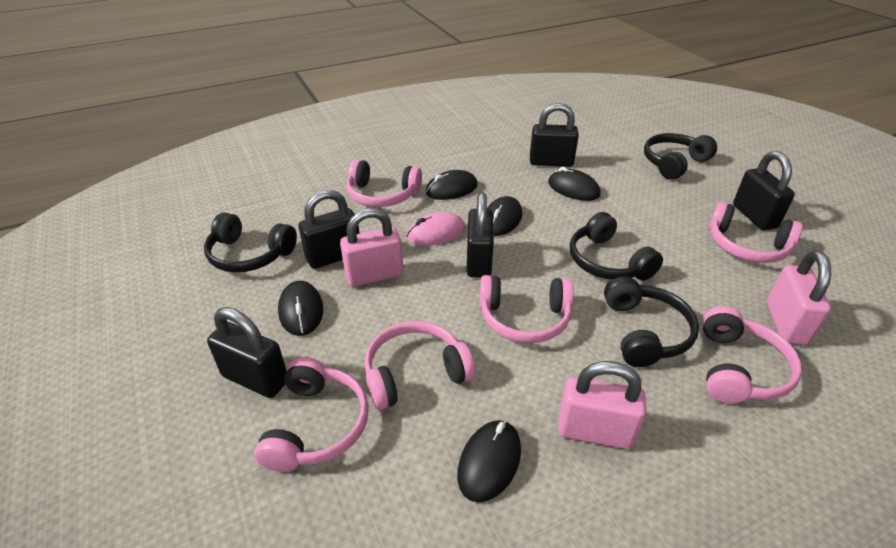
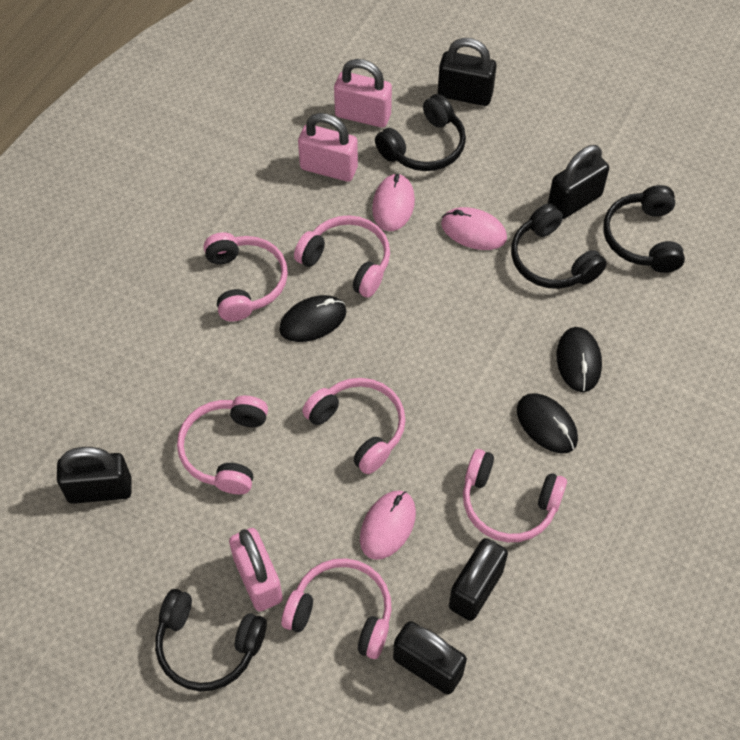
black mouse: 5 -> 3
pink mouse: 1 -> 3

